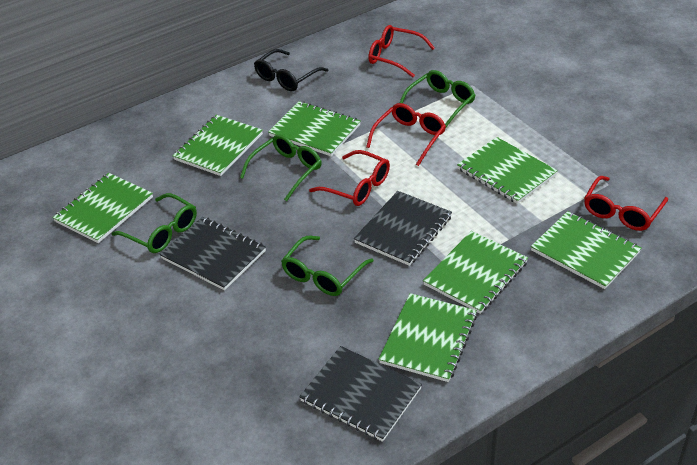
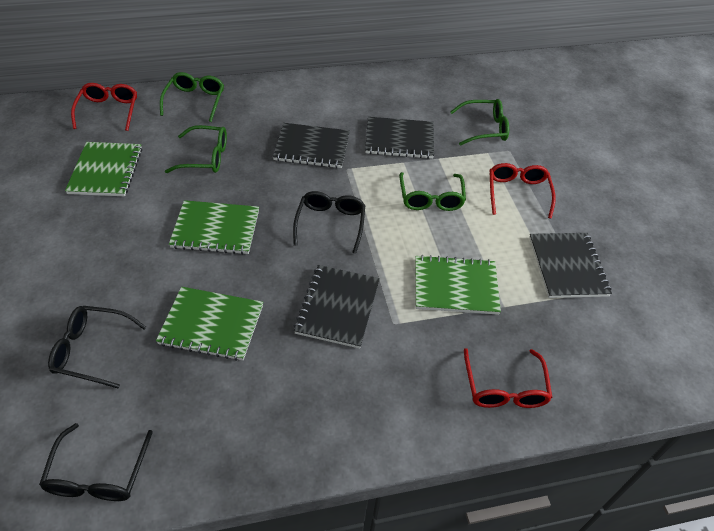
black glasses: 1 -> 3
black notebook: 3 -> 4
green notebook: 7 -> 4
red glasses: 4 -> 3

